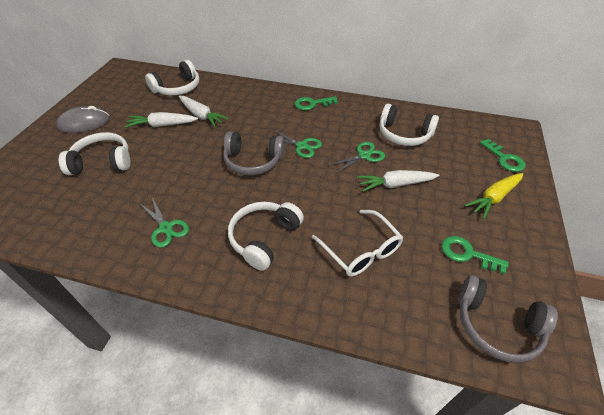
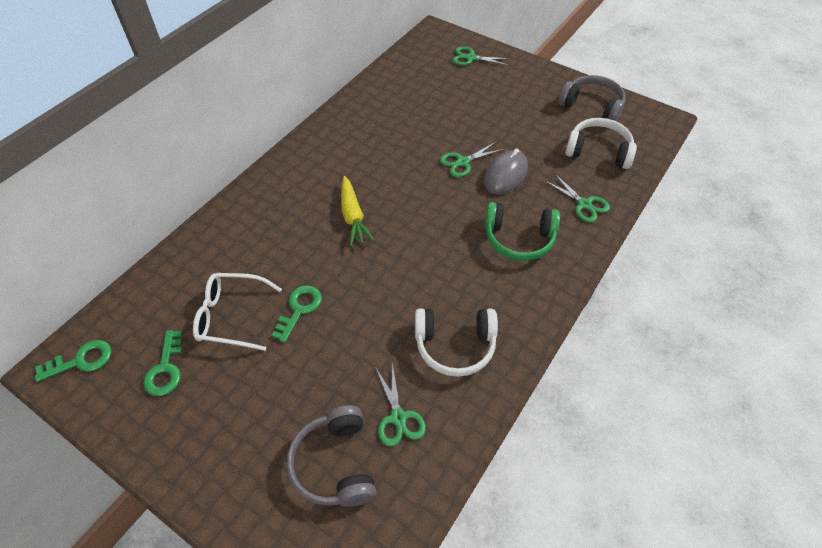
green headphones: 0 -> 1
green scissors: 3 -> 4
white carrot: 3 -> 0
white headphones: 4 -> 2

